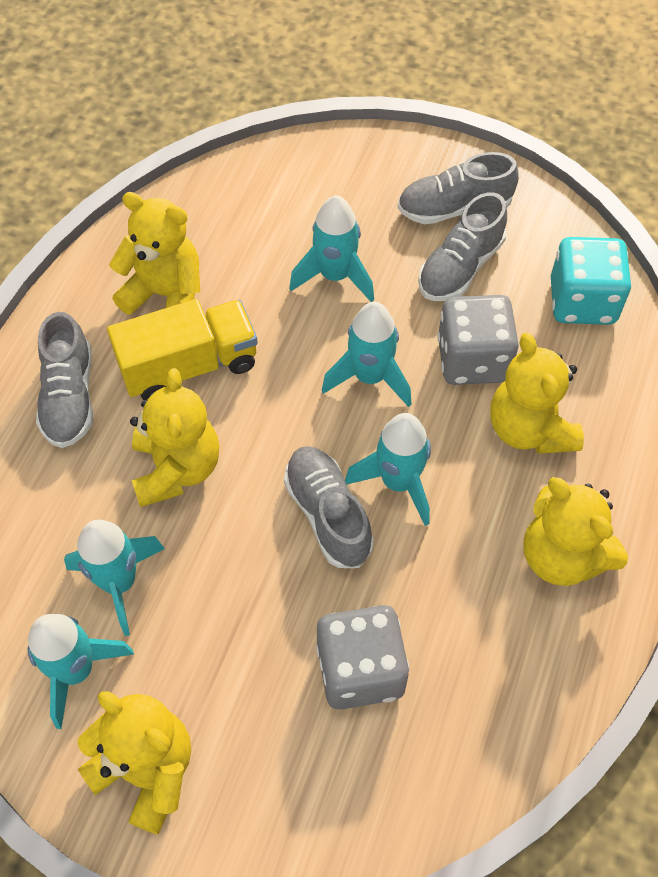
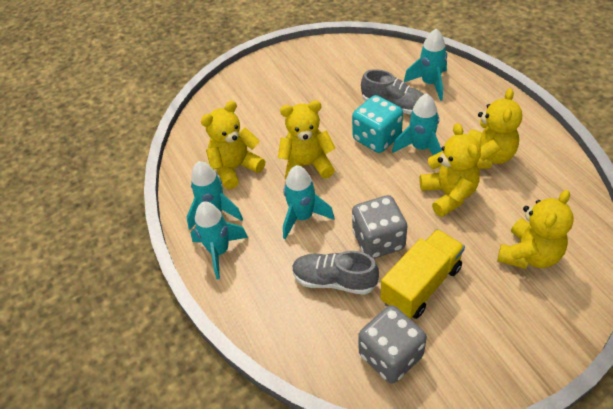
grey shoe: 4 -> 2

